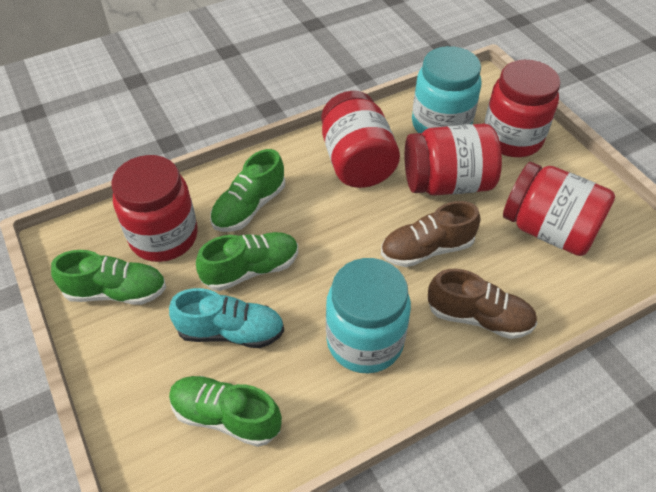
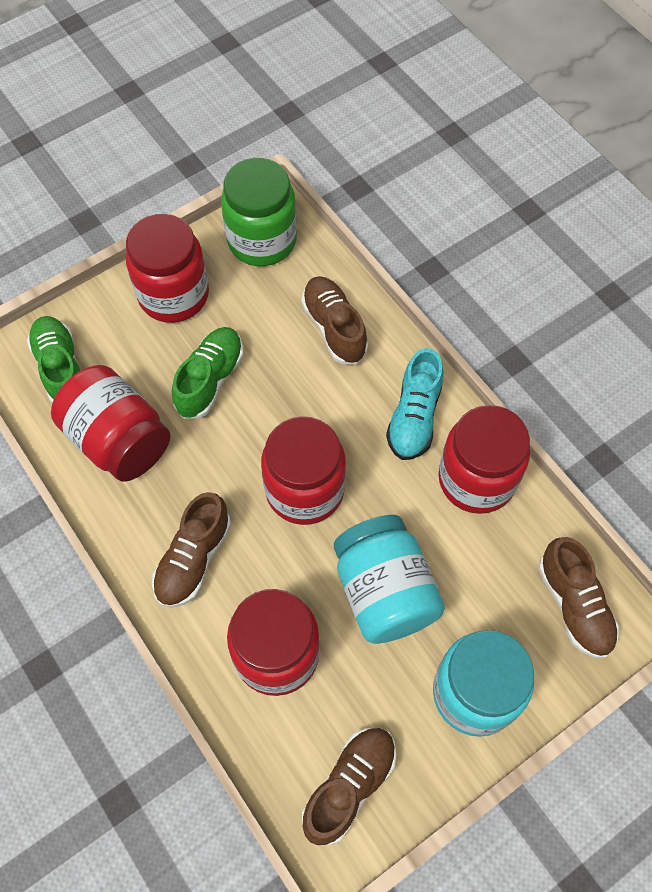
brown shoe: 2 -> 4
green jar: 0 -> 1
green shoe: 4 -> 2

